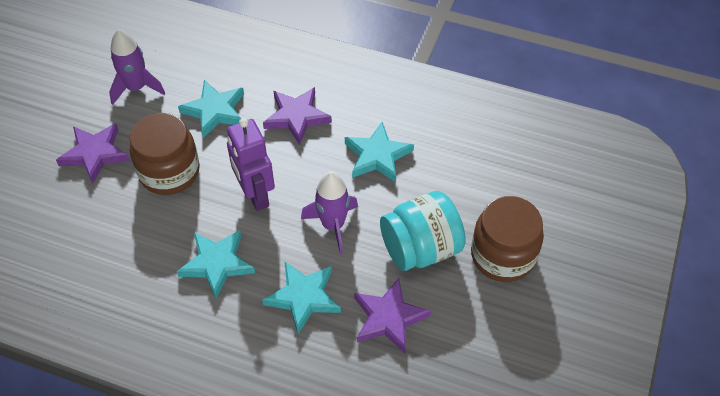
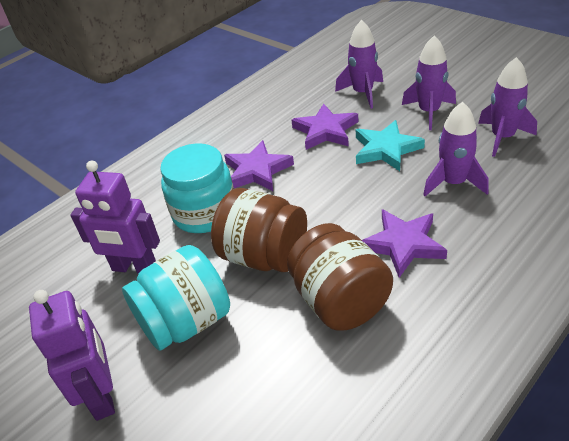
purple robot: 1 -> 2
purple rocket: 2 -> 4
turquoise jar: 1 -> 2
turquoise star: 4 -> 1

